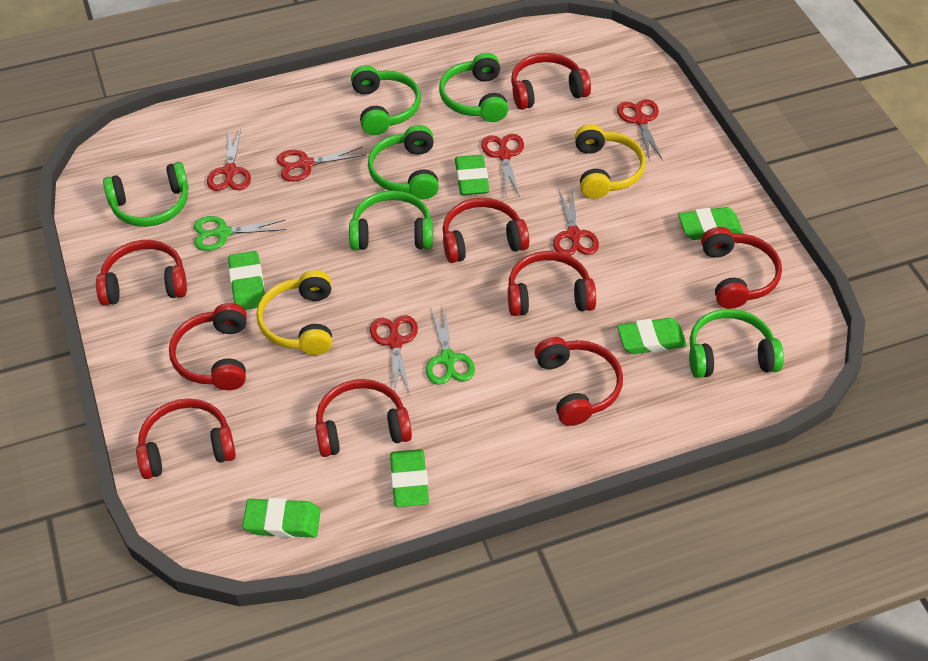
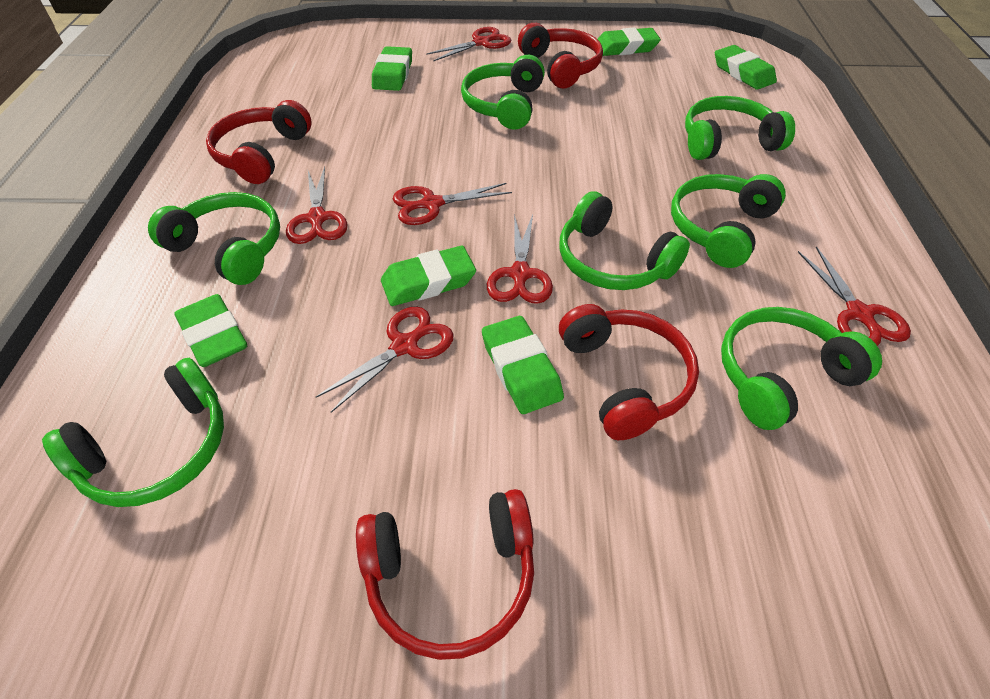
green headphones: 6 -> 7
green scissors: 2 -> 0
red headphones: 9 -> 4
yellow headphones: 2 -> 0

